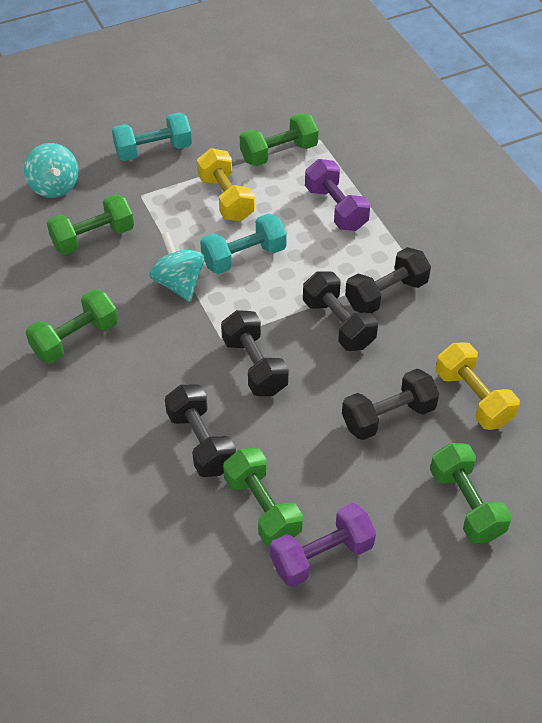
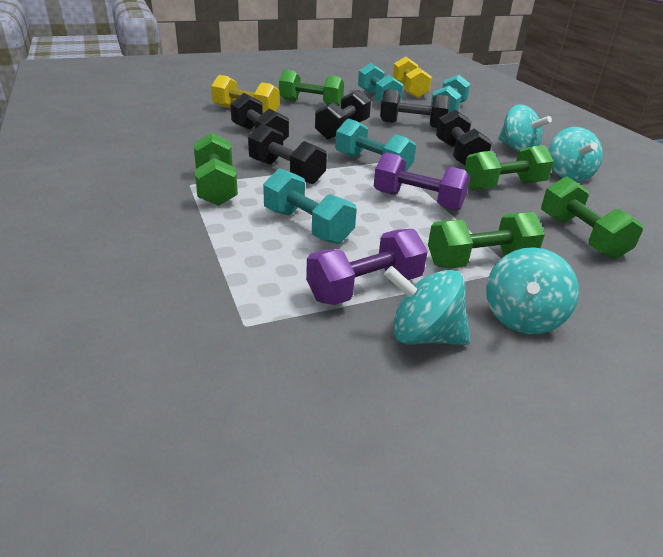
turquoise dumbbell: 2 -> 4
turquoise spinning top: 2 -> 4

